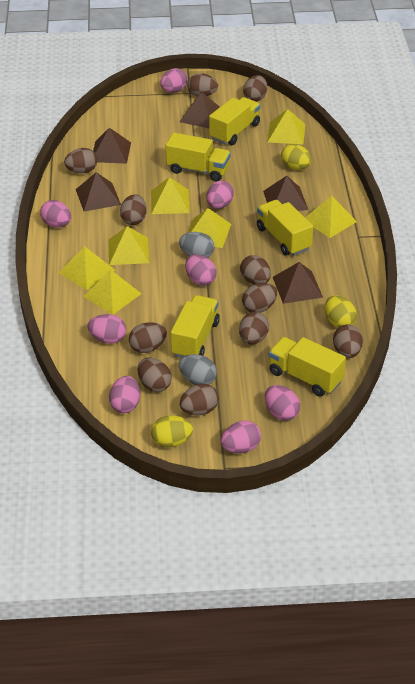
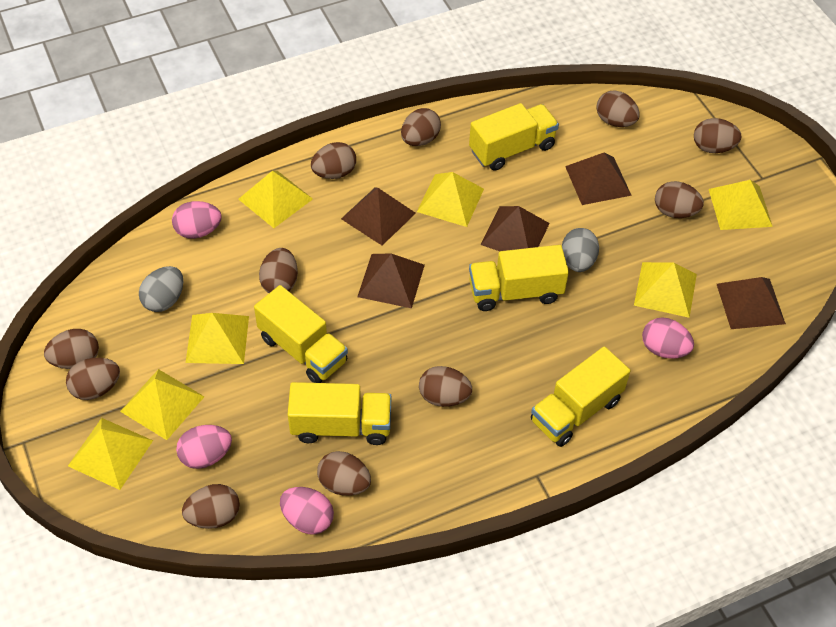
pink egg: 8 -> 4
yellow egg: 3 -> 0

